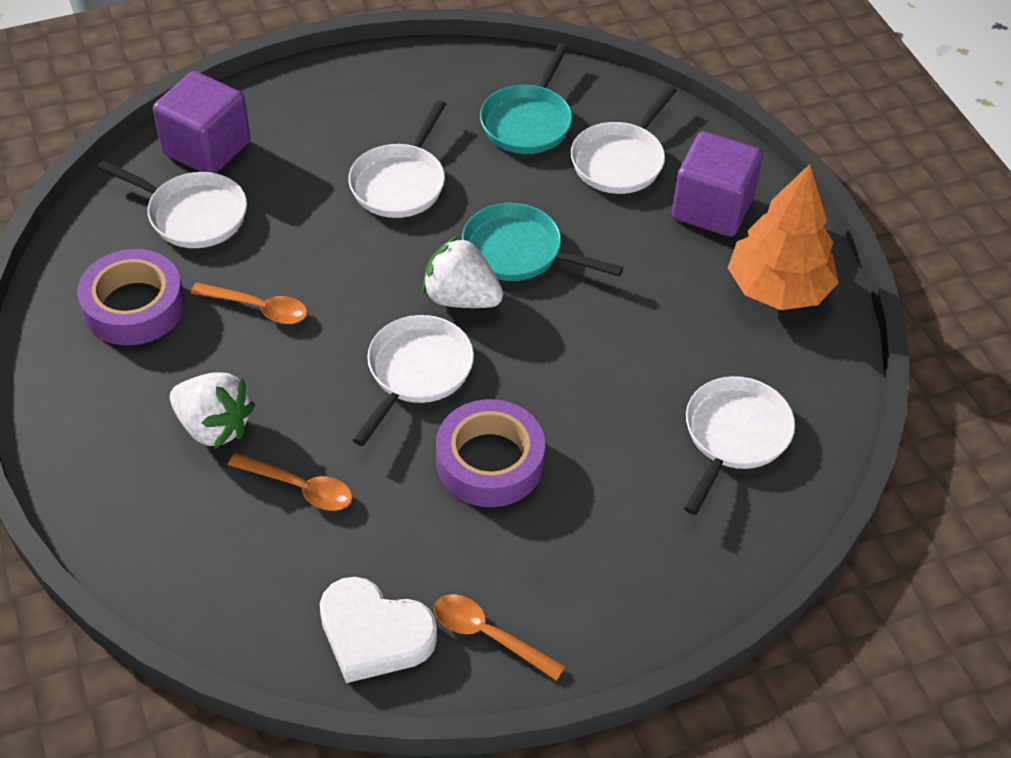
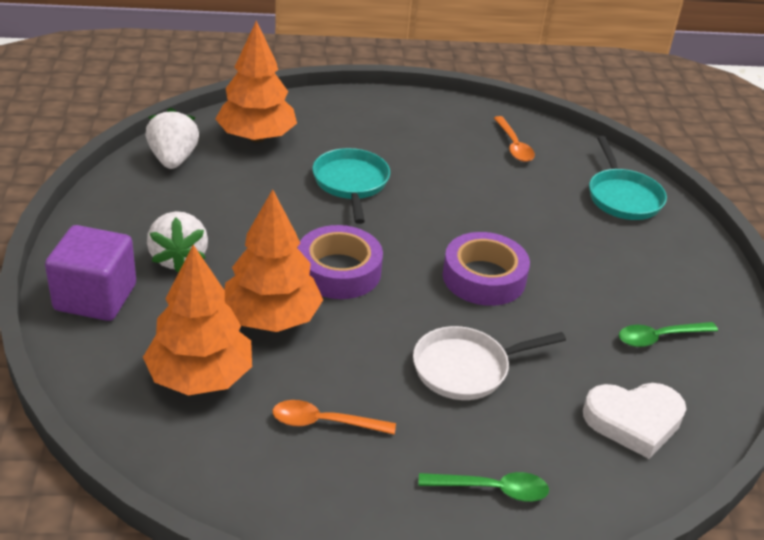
green spoon: 0 -> 2
orange spoon: 3 -> 2
orange tree: 1 -> 3
purple cube: 2 -> 1
white pan: 5 -> 1

